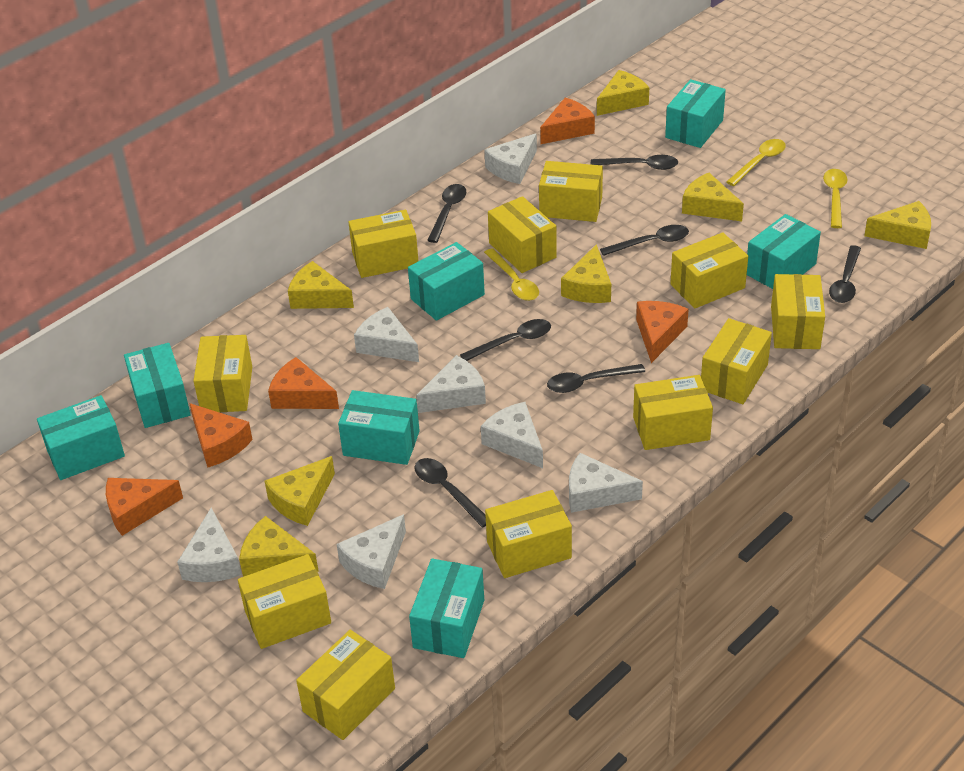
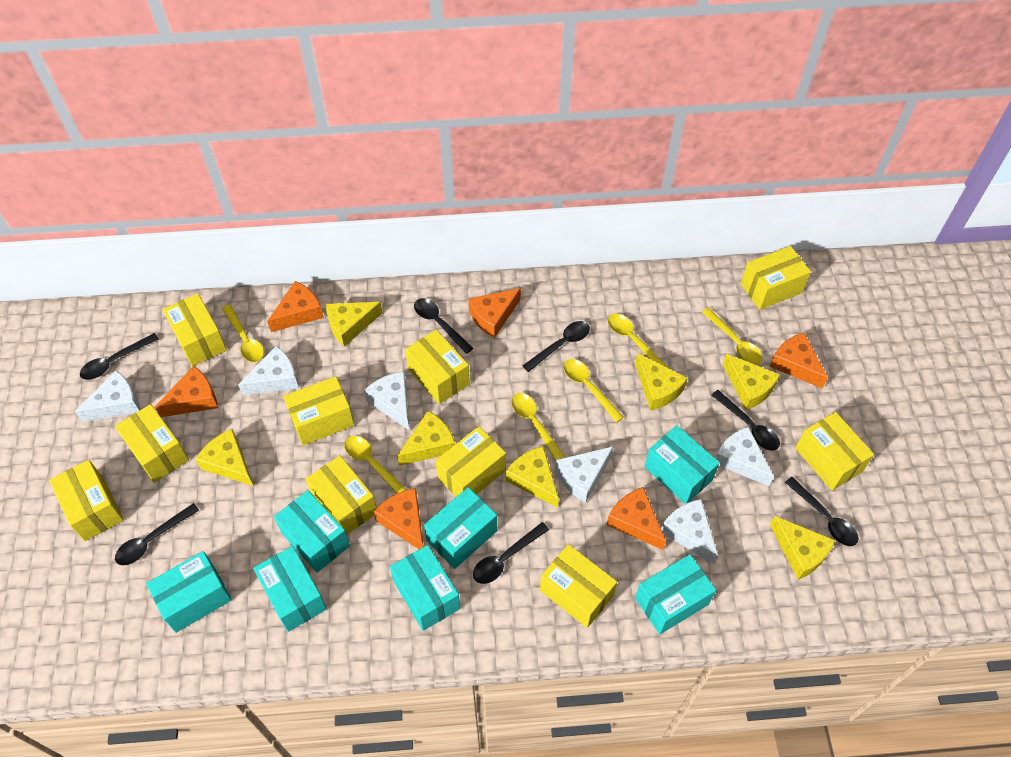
orange cheese: 5 -> 6
white cheese: 7 -> 6
yellow box: 11 -> 10
yellow spoon: 3 -> 6

